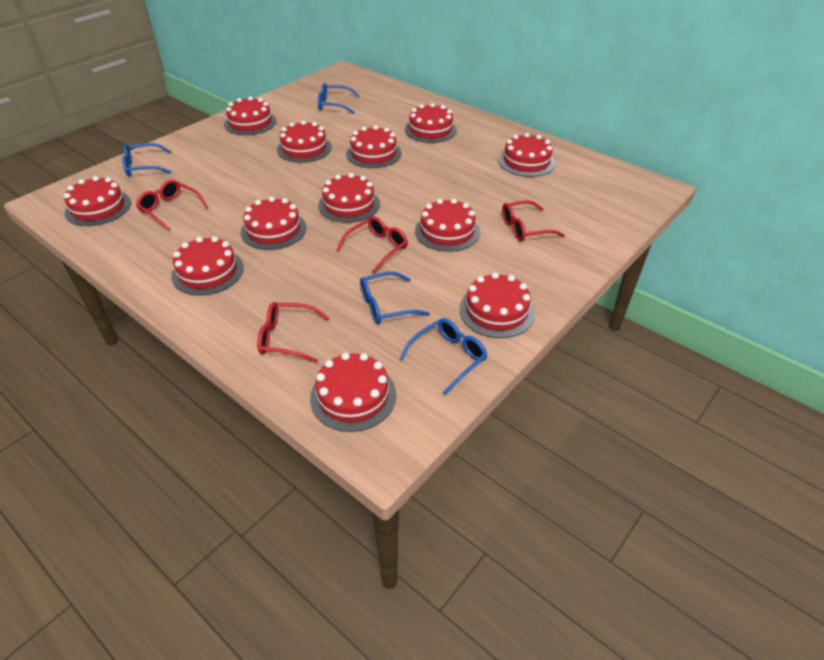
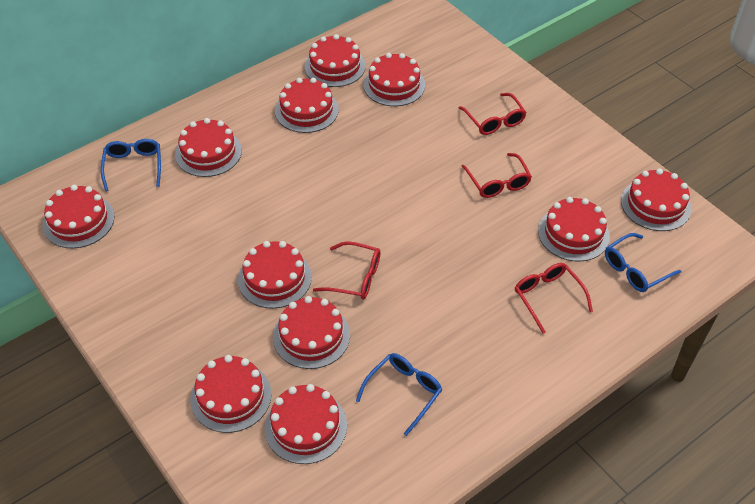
blue glasses: 4 -> 3
red cake: 12 -> 11

